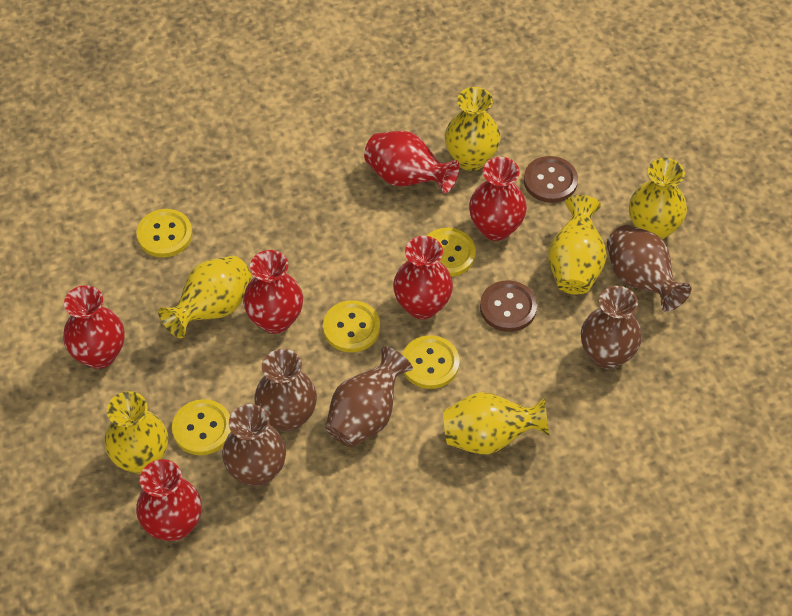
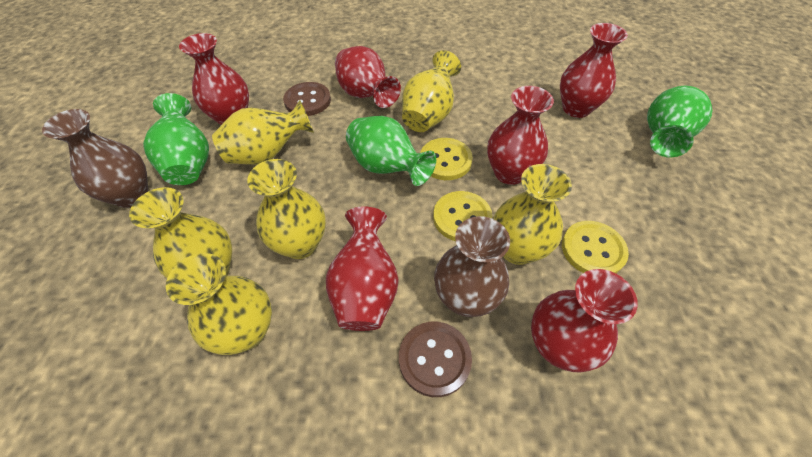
brown vase: 5 -> 2
green vase: 0 -> 3
yellow button: 5 -> 3

